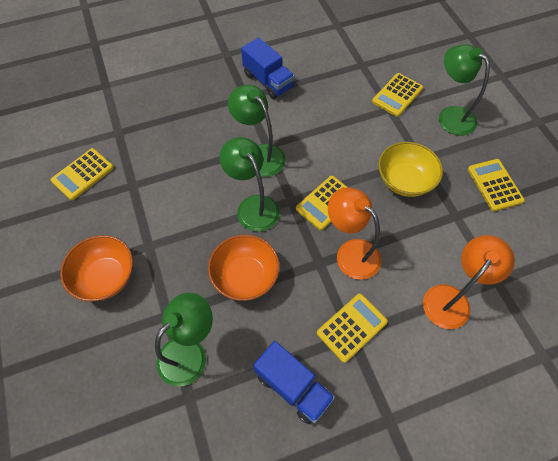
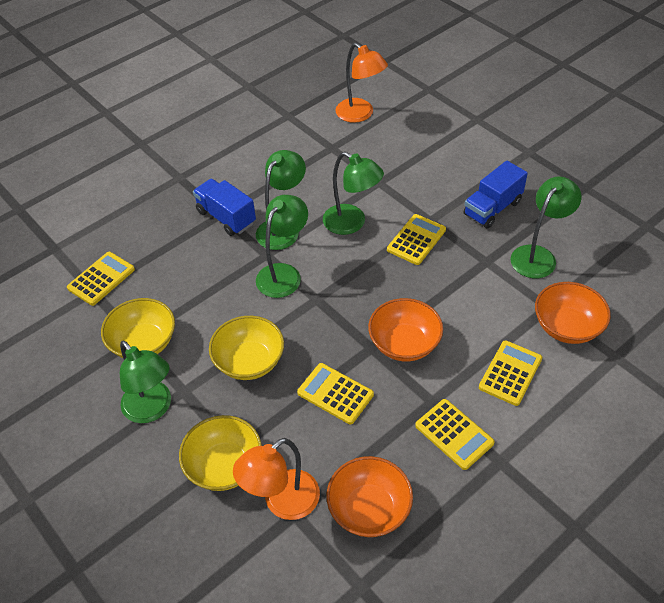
green lamp: 4 -> 5
orange bowl: 2 -> 3
yellow bowl: 1 -> 3

